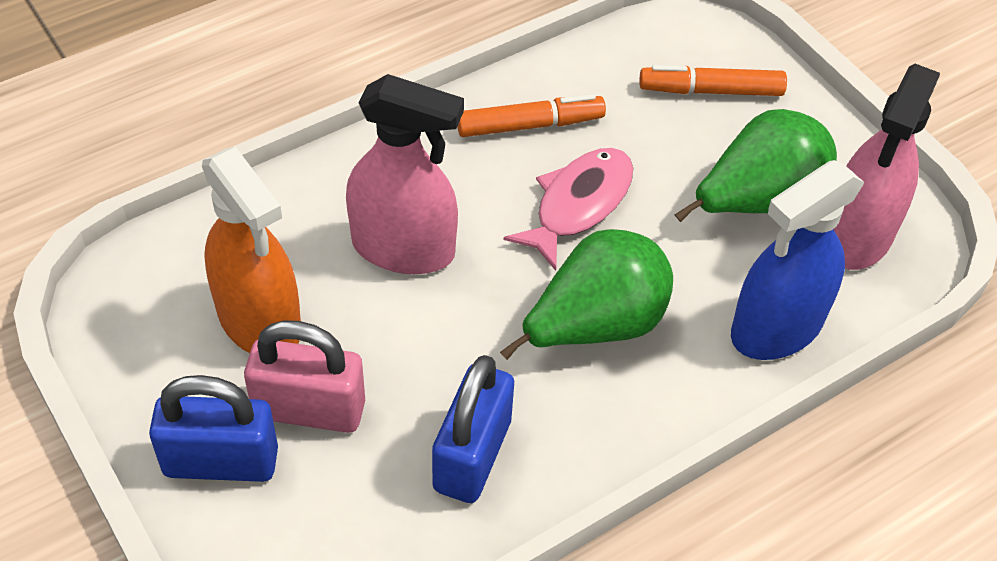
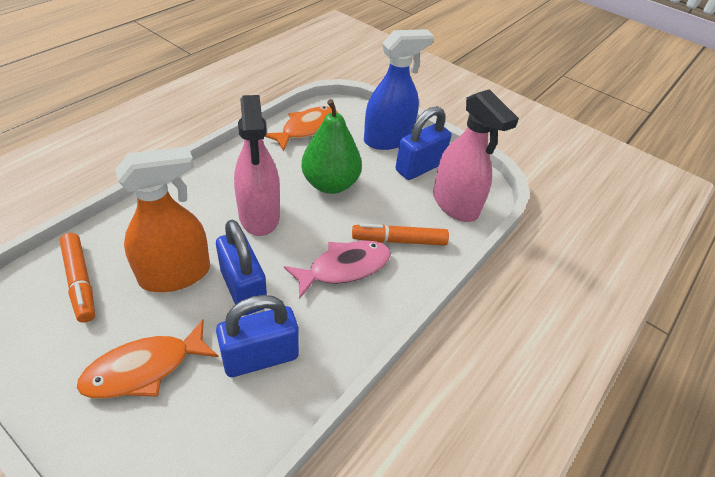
blue padlock: 2 -> 3
green pear: 2 -> 1
orange fish: 0 -> 2
pink padlock: 1 -> 0

